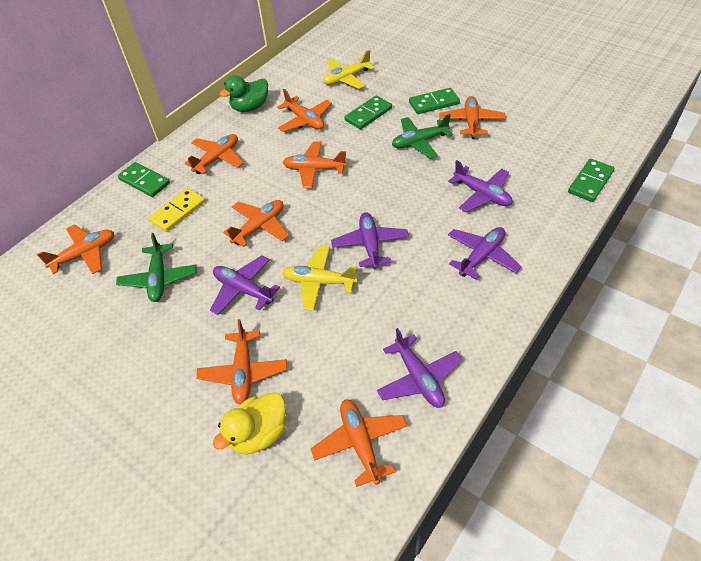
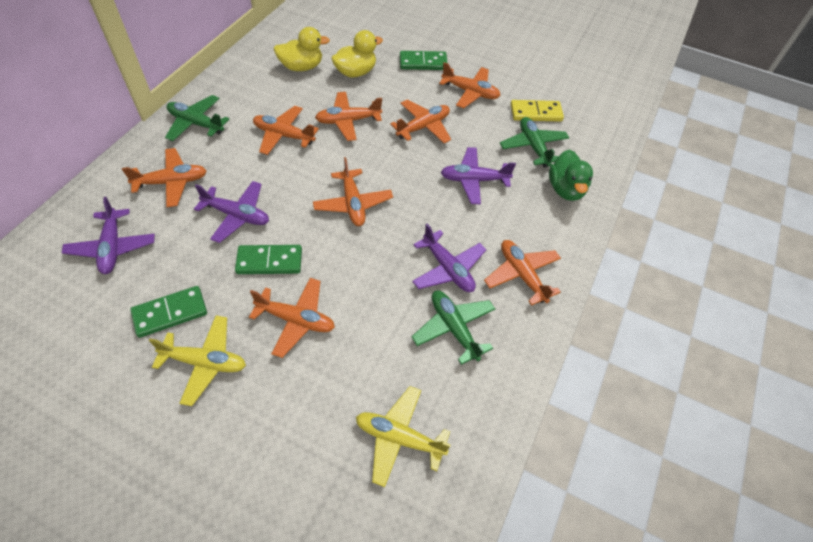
green domino: 4 -> 3
green plane: 2 -> 3
purple plane: 5 -> 4
yellow duck: 1 -> 2

